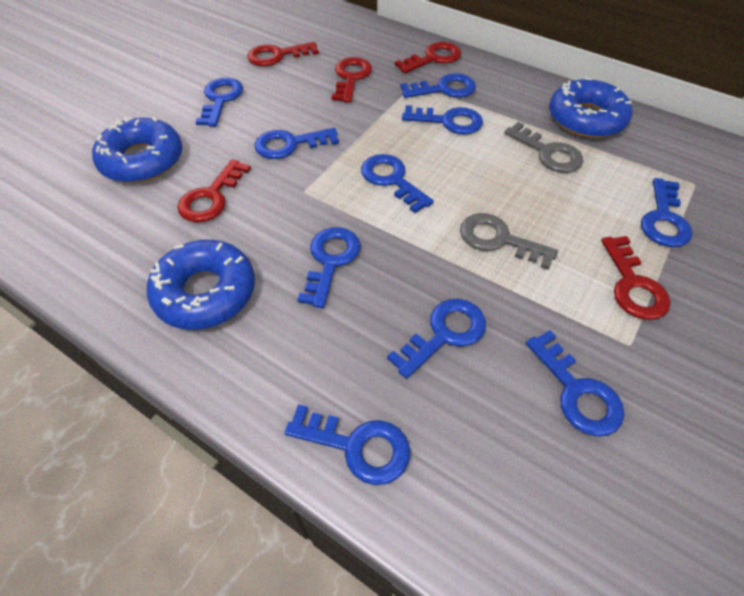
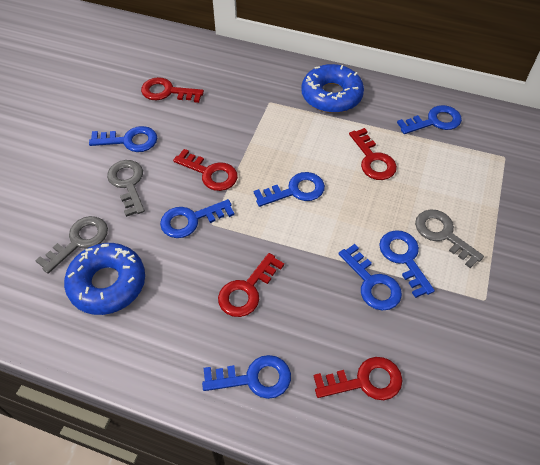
blue donut: 3 -> 2
blue key: 10 -> 7
grey key: 2 -> 3

